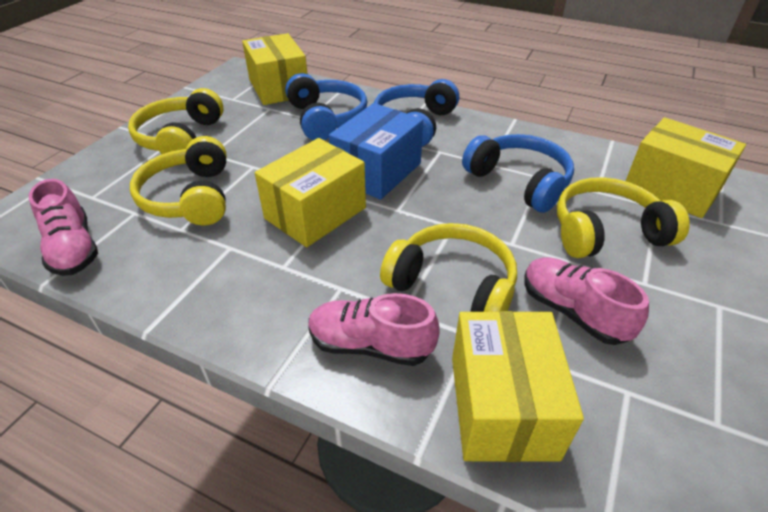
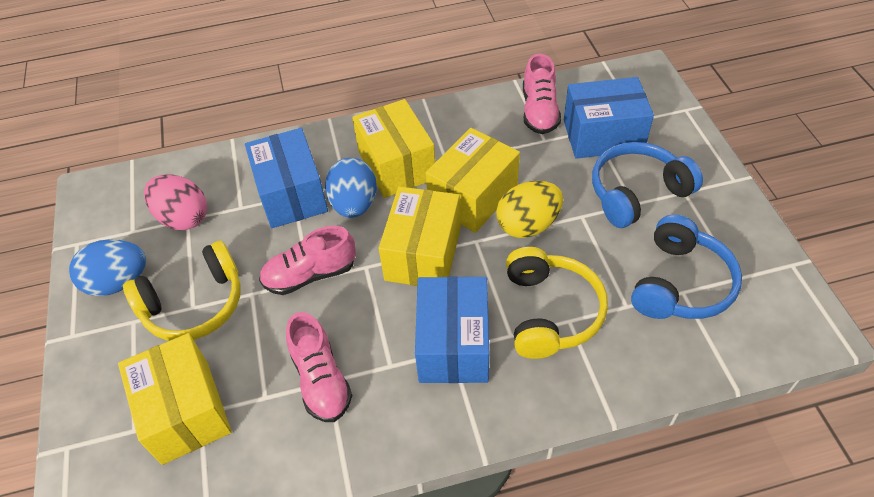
blue box: 1 -> 3
blue egg: 0 -> 2
blue headphones: 3 -> 2
pink egg: 0 -> 1
yellow egg: 0 -> 1
yellow headphones: 4 -> 2

